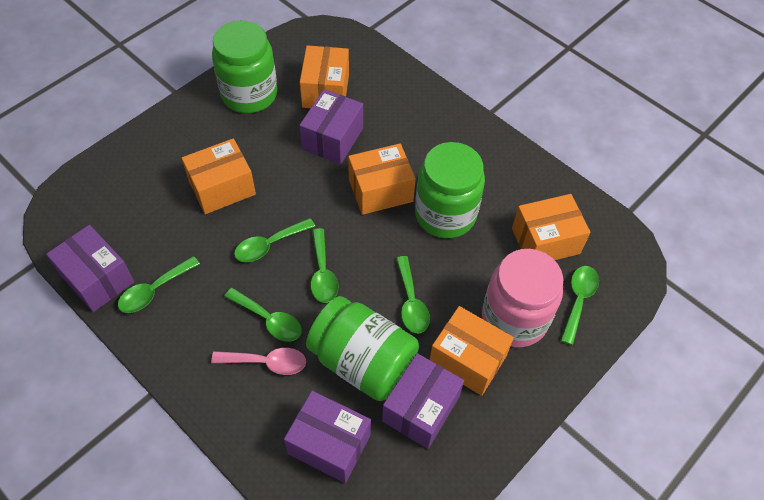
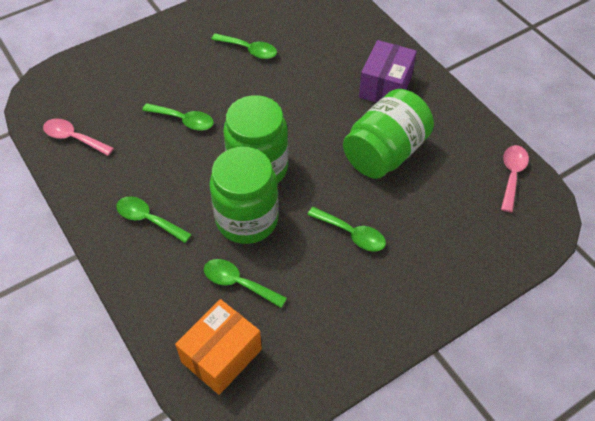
green spoon: 6 -> 5
orange box: 5 -> 1
pink jar: 1 -> 0
pink spoon: 1 -> 2
purple box: 4 -> 1

